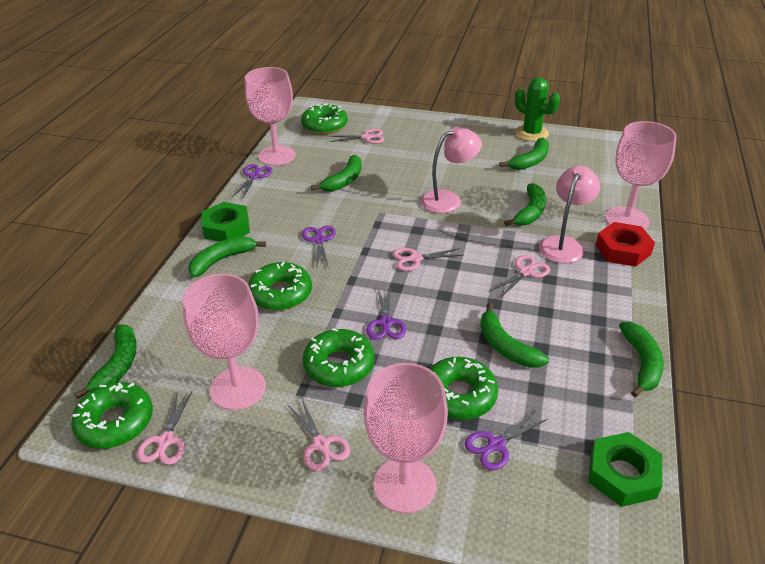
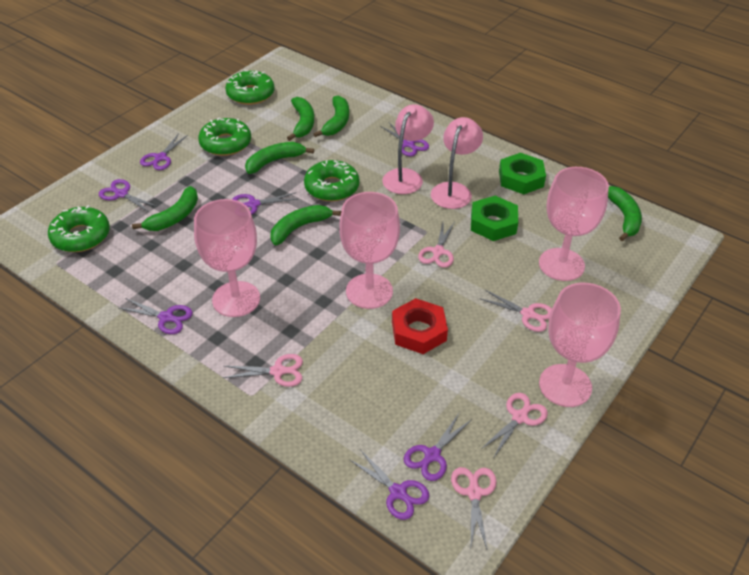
green banana: 7 -> 6
green cactus: 1 -> 0
green donut: 5 -> 4
purple scissors: 4 -> 7

